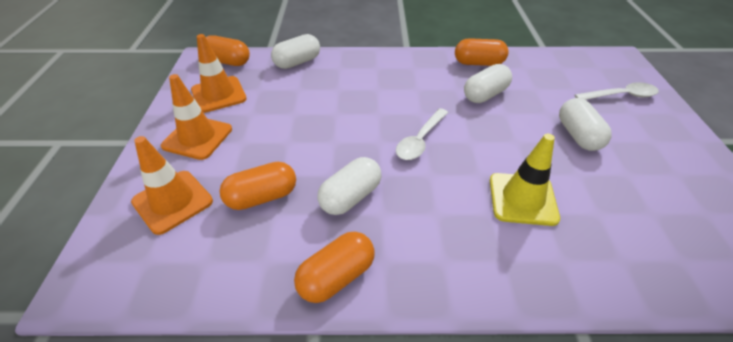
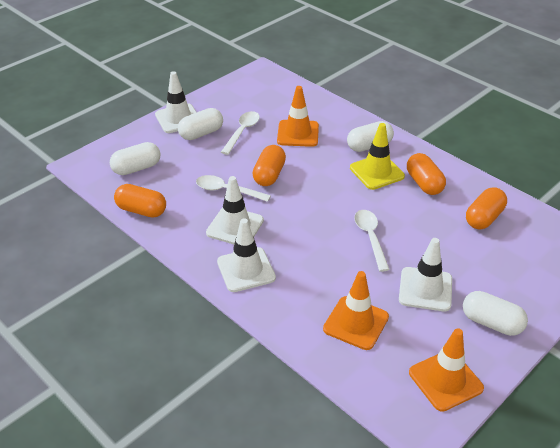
white spoon: 2 -> 3
white traffic cone: 0 -> 4

